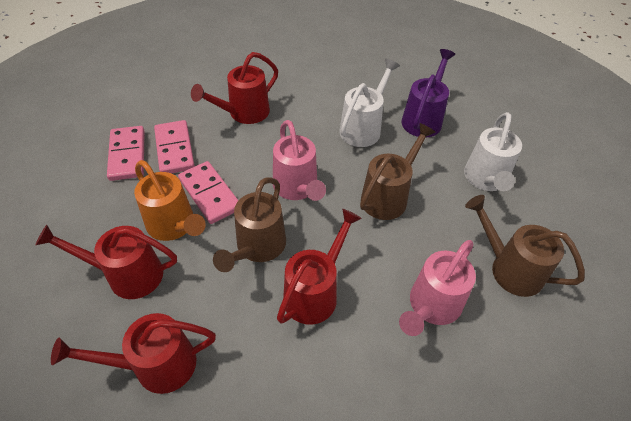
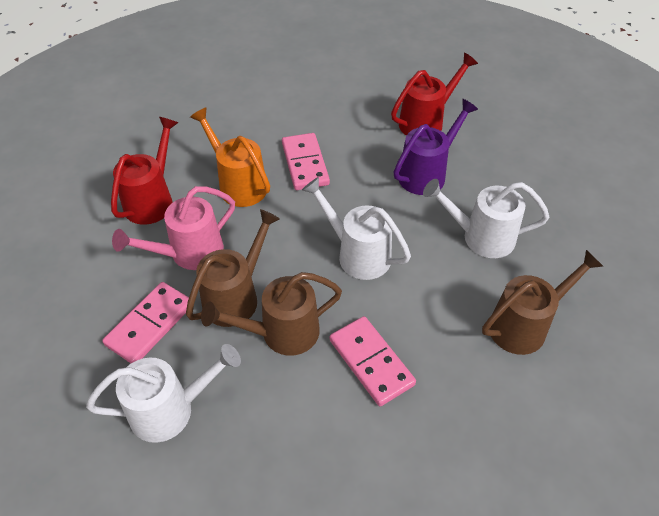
pink watering can: 2 -> 1
red watering can: 4 -> 2
white watering can: 2 -> 3

